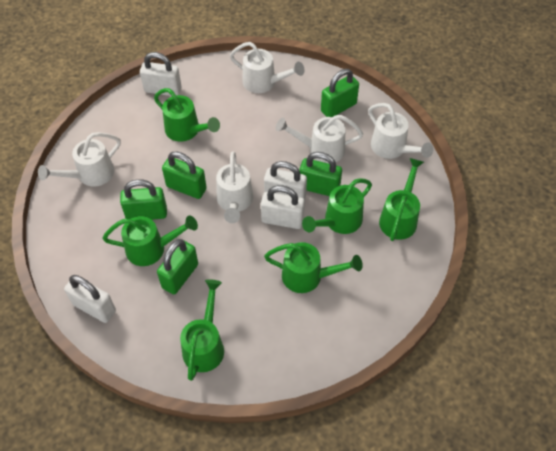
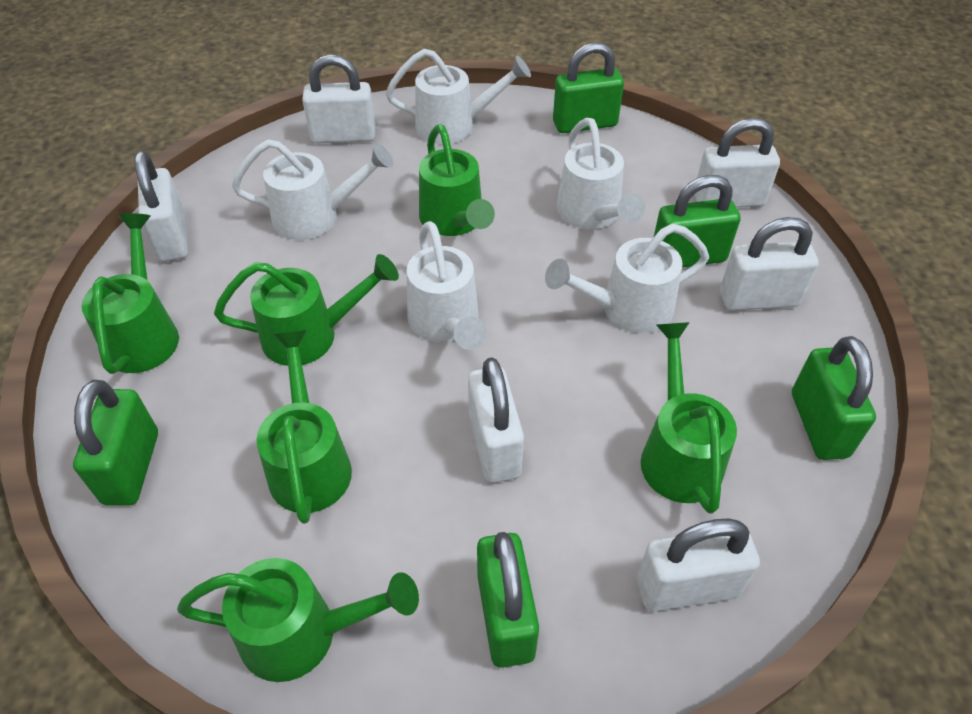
white padlock: 4 -> 6

